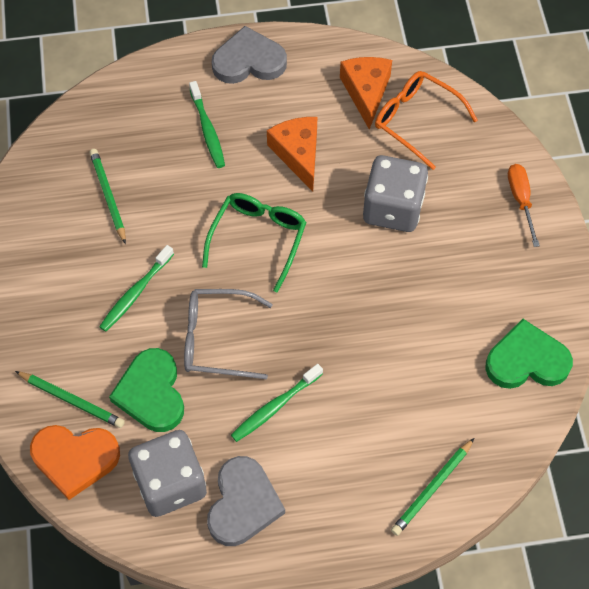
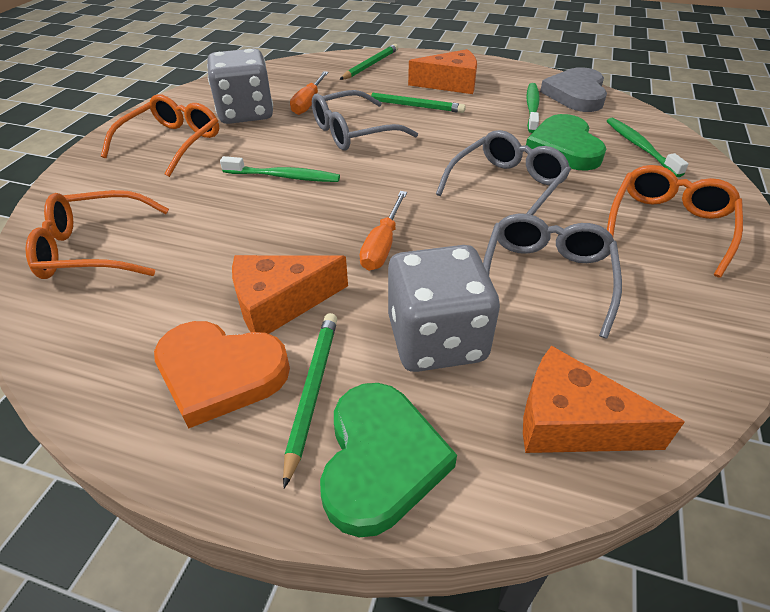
green glasses: 1 -> 0
grey glasses: 1 -> 3
grey heart: 2 -> 1
orange cheese: 2 -> 3
orange glasses: 1 -> 3
orange screwdriver: 1 -> 2

